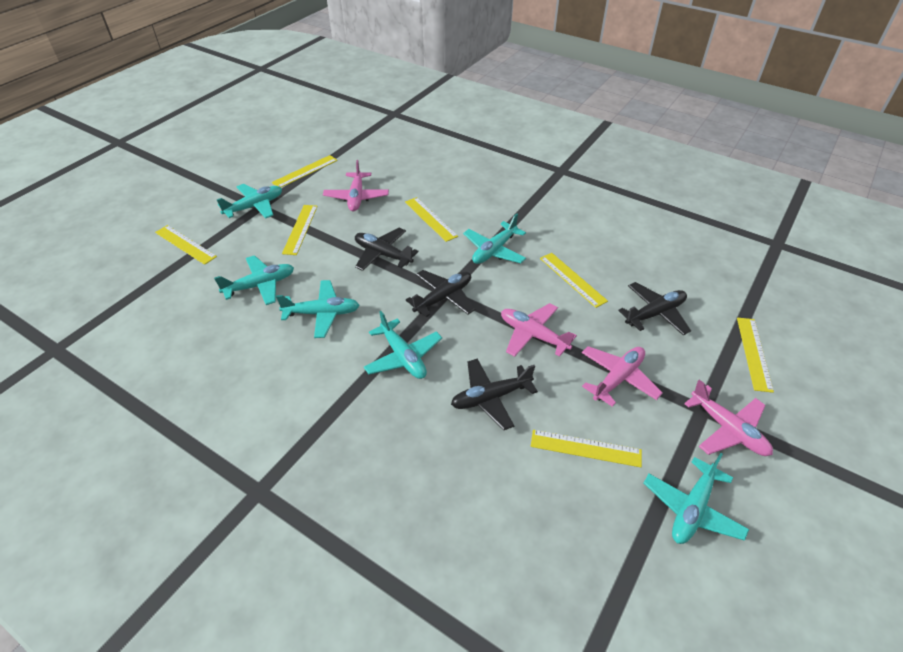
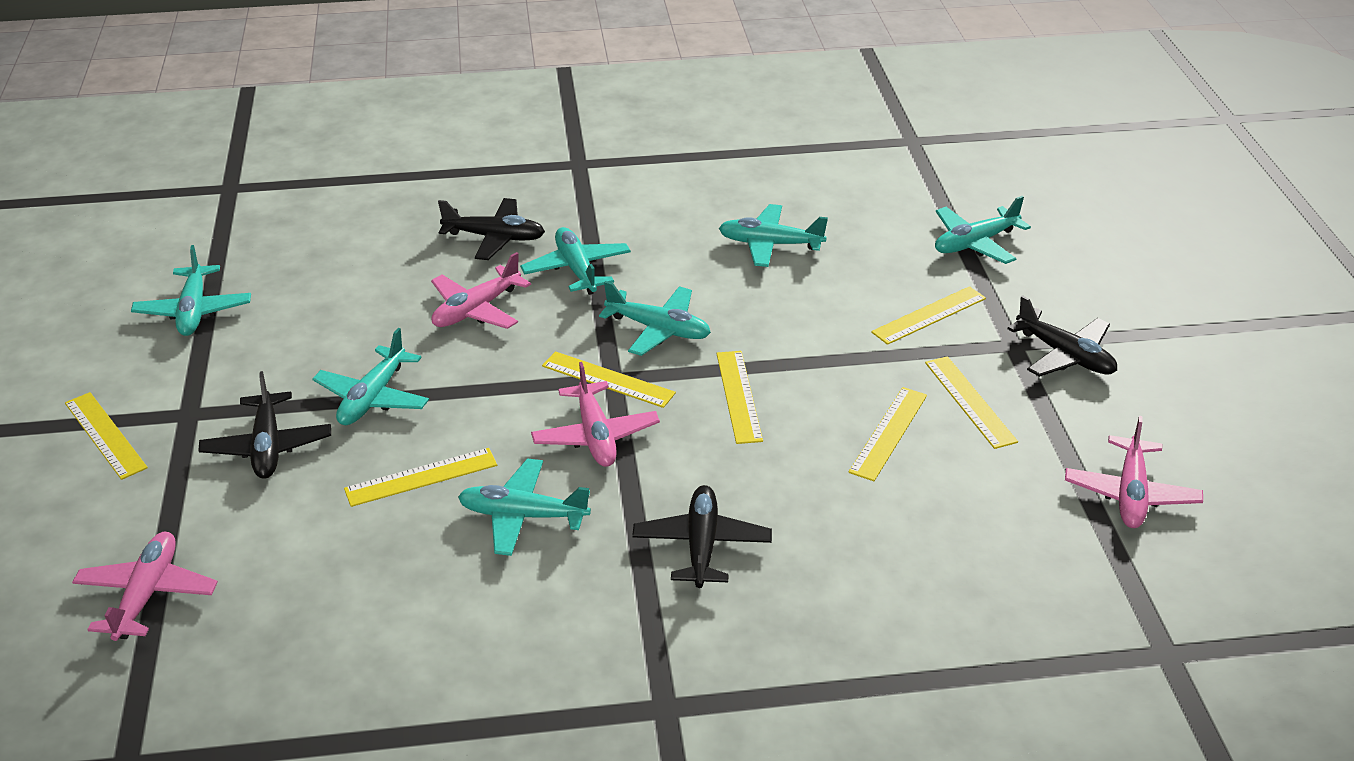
turquoise plane: 6 -> 7

